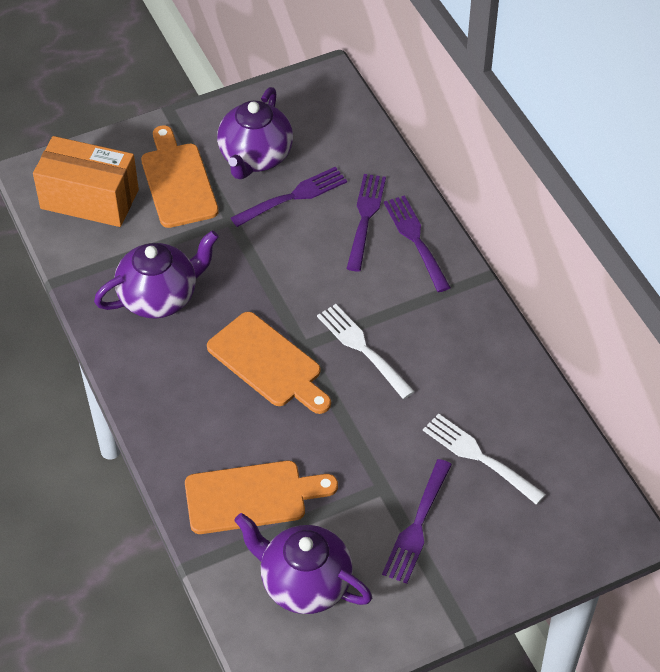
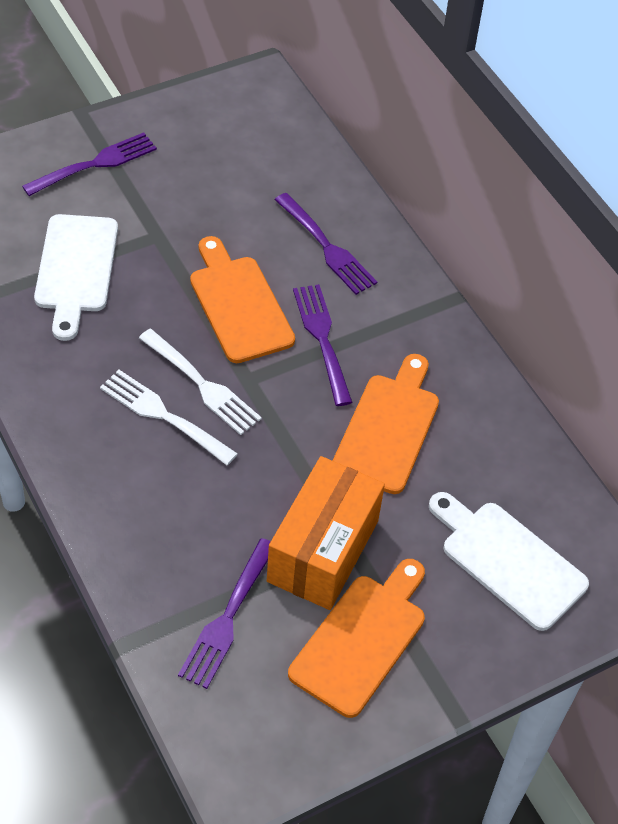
purple teapot: 3 -> 0
white cutting board: 0 -> 2

